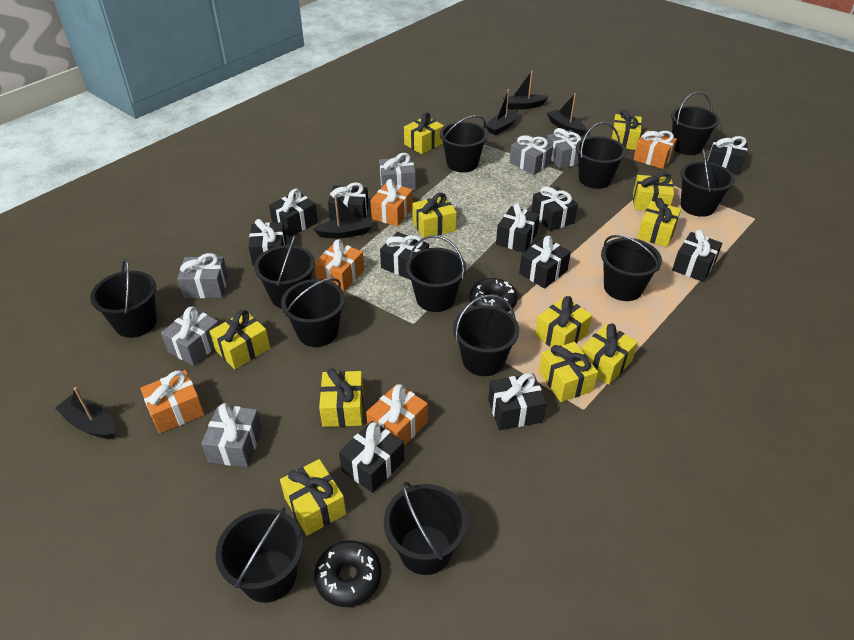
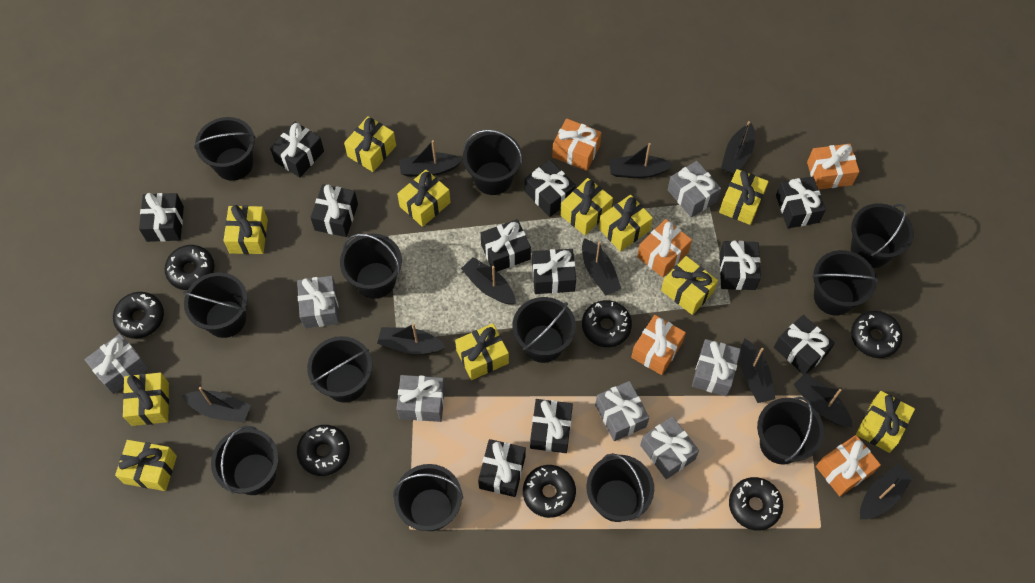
black boat: 5 -> 10
black donut: 2 -> 7
grey gift: 6 -> 7

